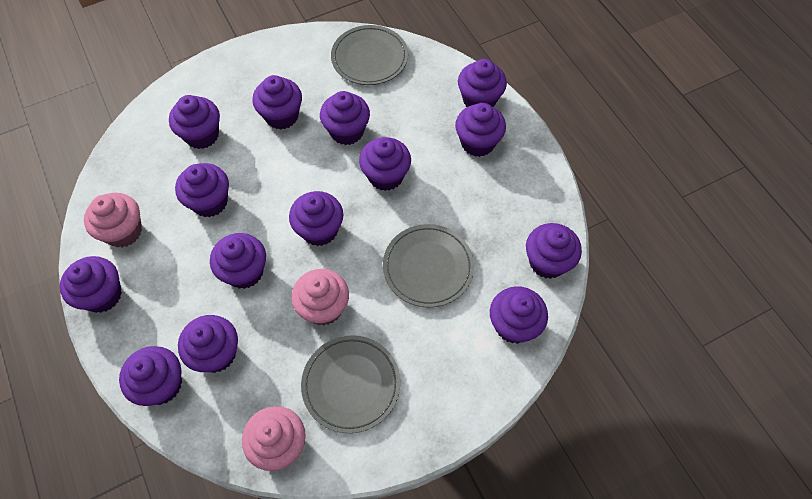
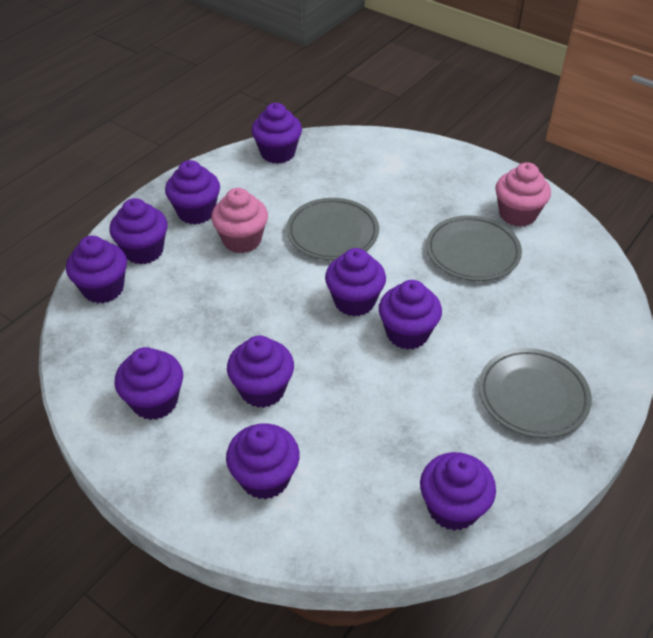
pink cupcake: 3 -> 2
purple cupcake: 14 -> 10

